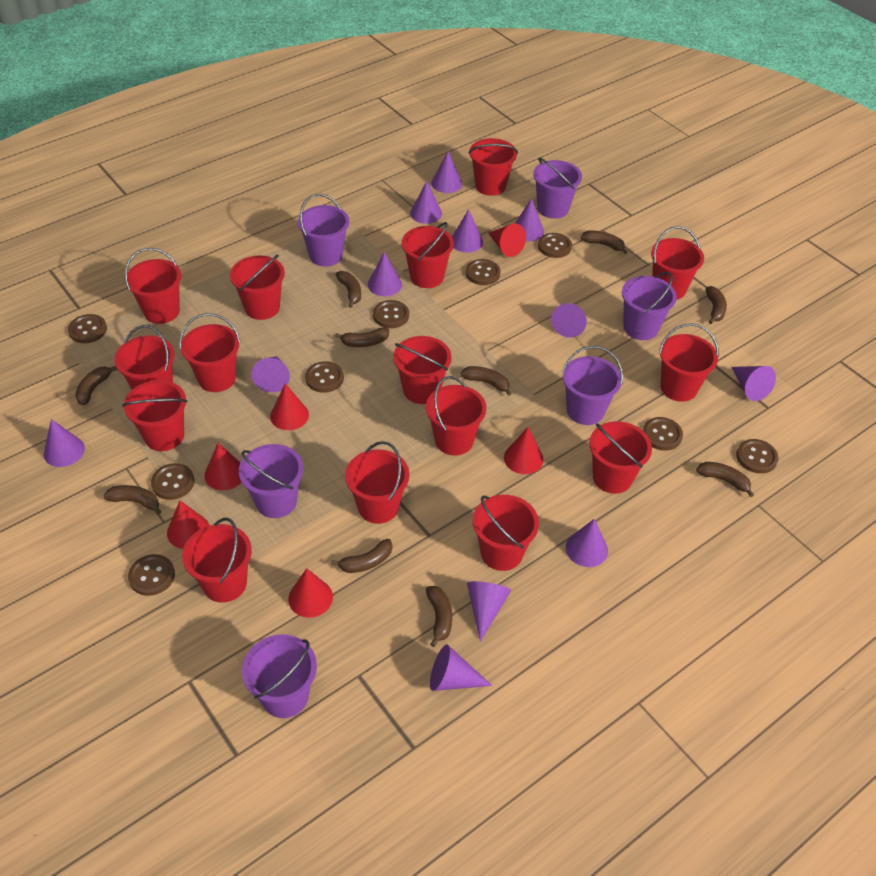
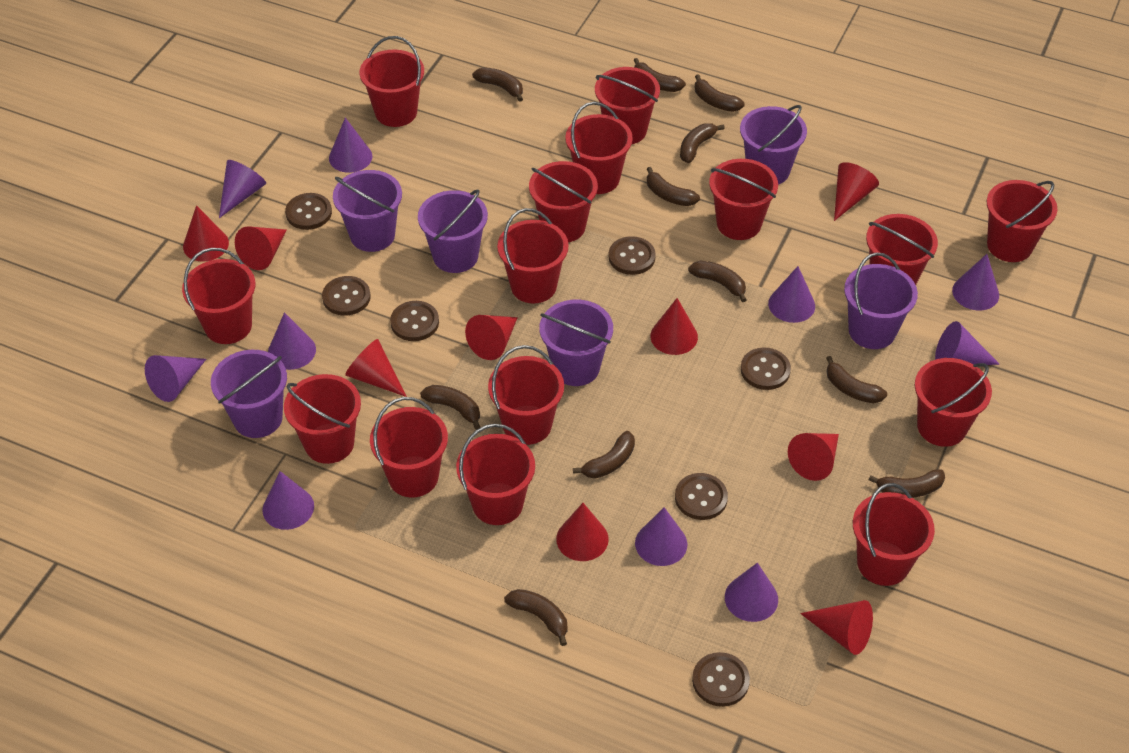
brown banana: 10 -> 11
brown button: 9 -> 7
purple cone: 12 -> 10
red cone: 6 -> 9

